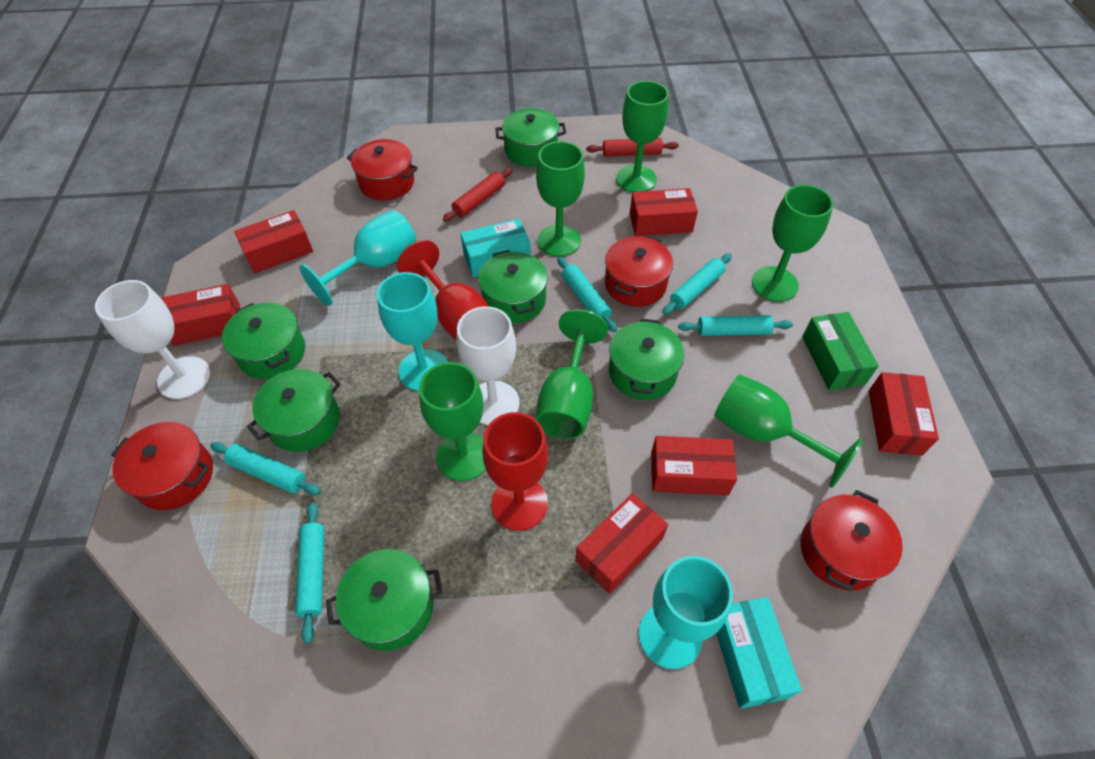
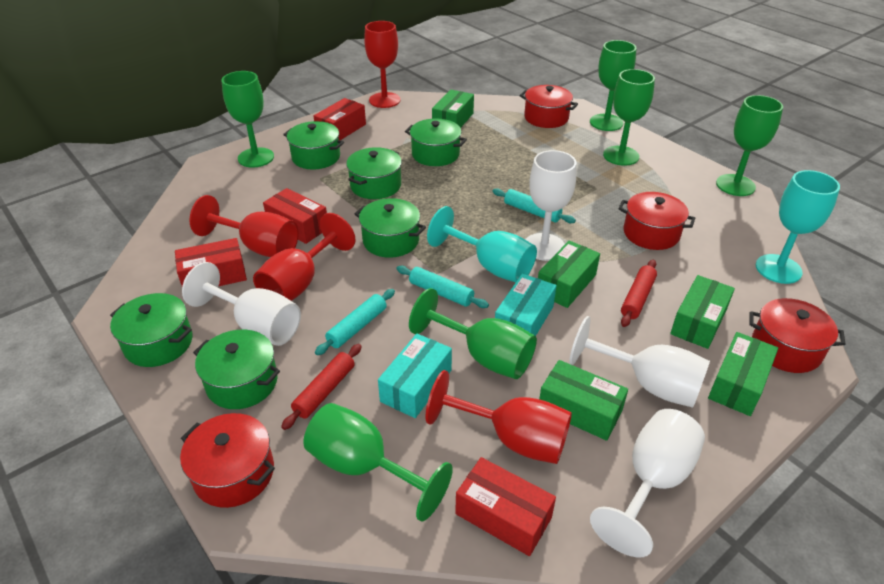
green box: 1 -> 5
red box: 6 -> 4
red goblet: 2 -> 4
turquoise goblet: 3 -> 2
turquoise rolling pin: 5 -> 3
white goblet: 2 -> 4

